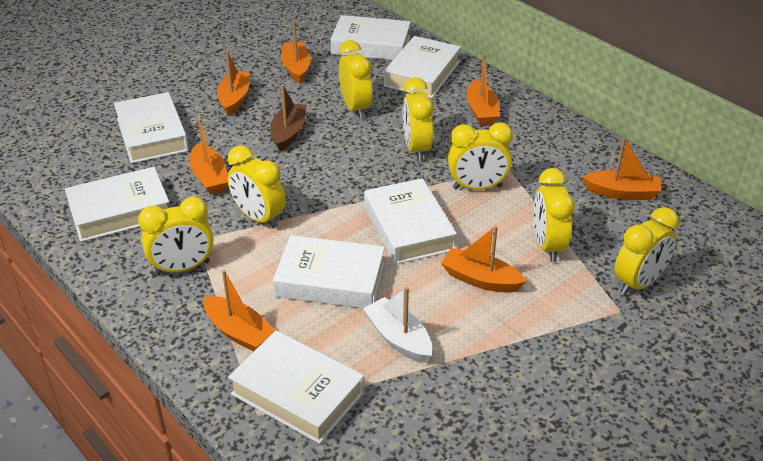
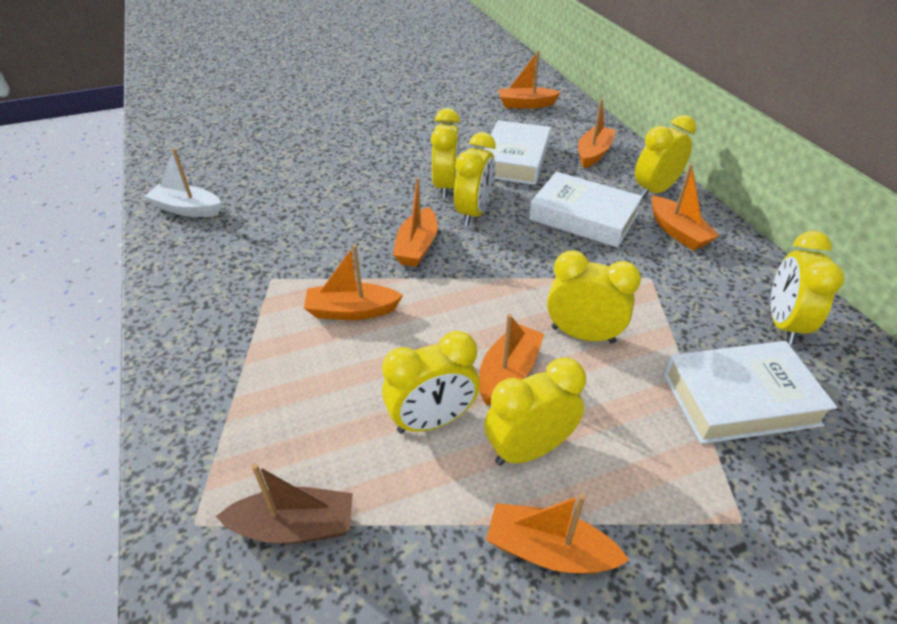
white book: 7 -> 3

